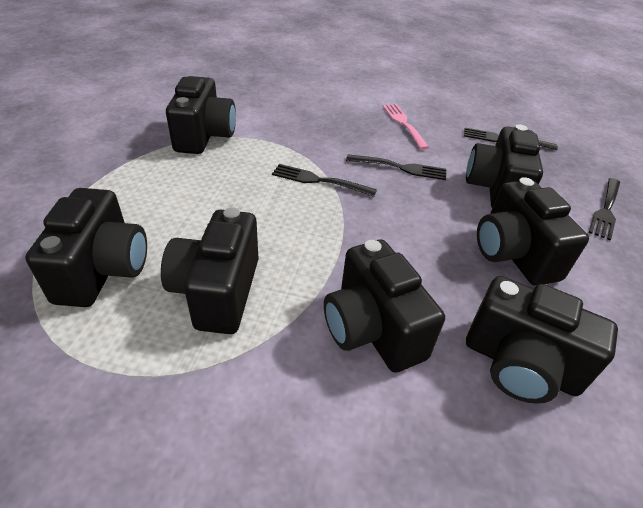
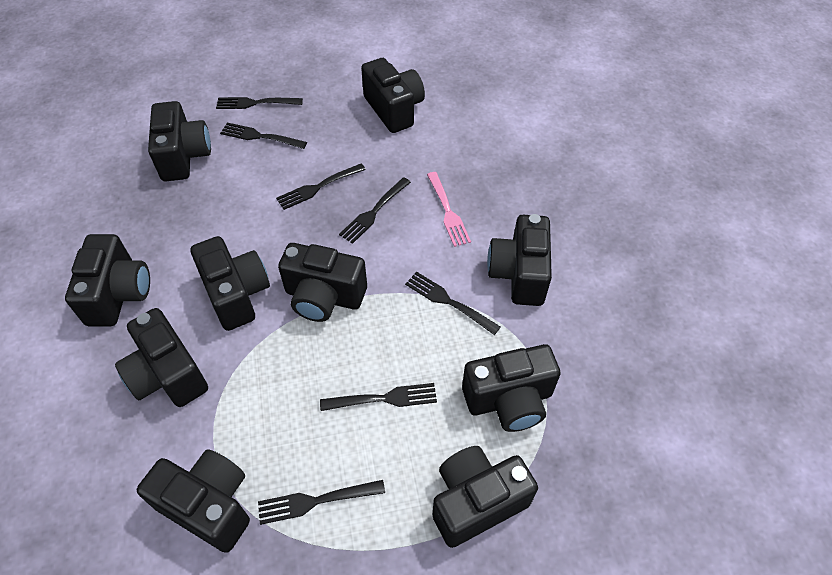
black camera: 7 -> 10
black fork: 4 -> 7

